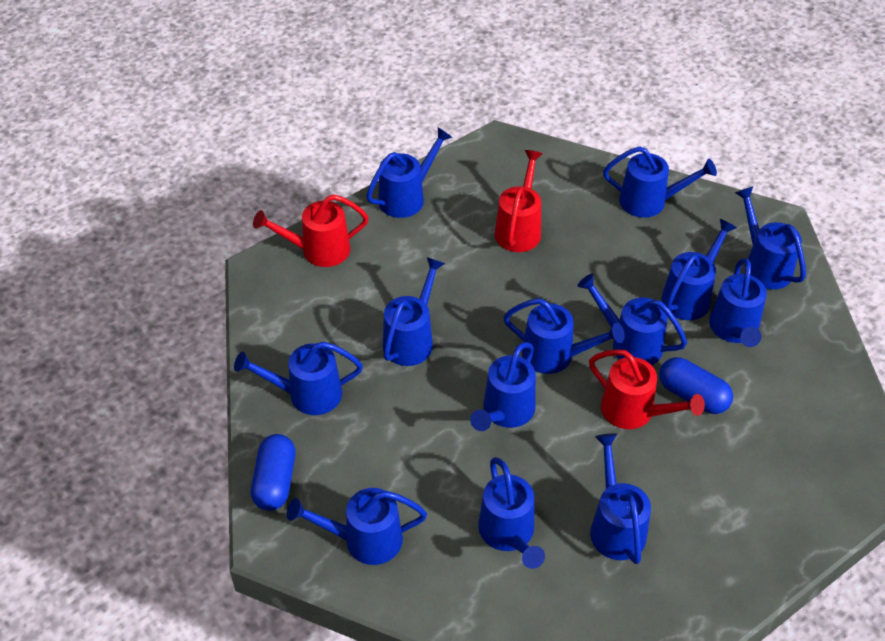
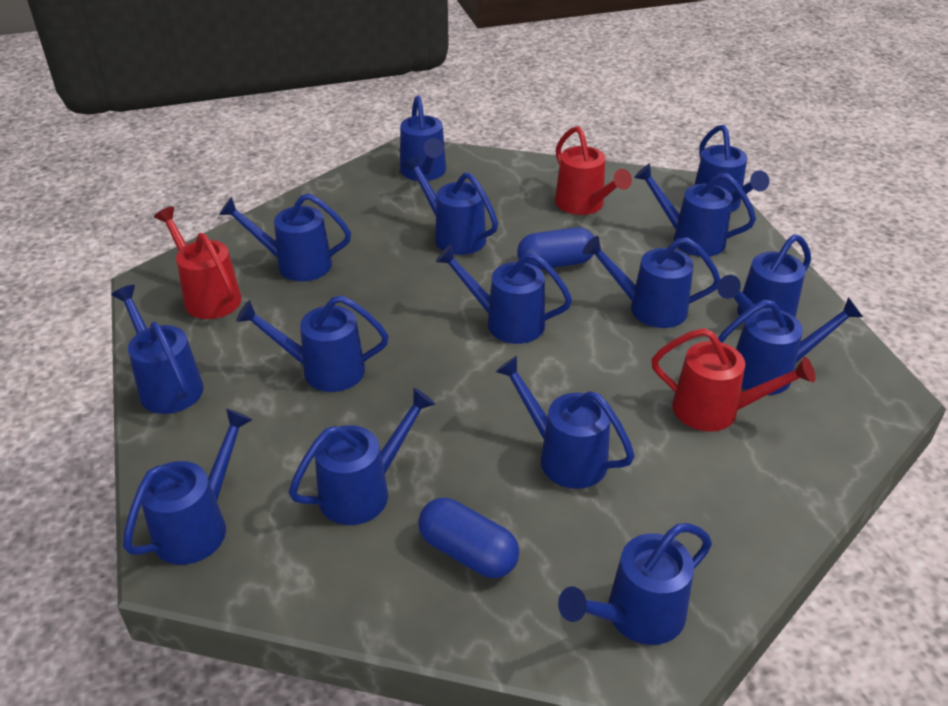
blue watering can: 13 -> 15

